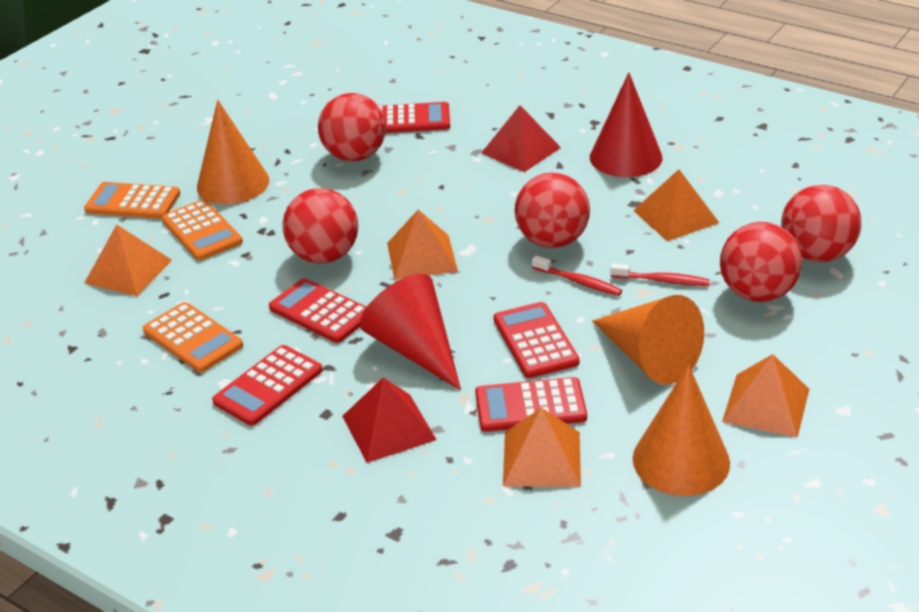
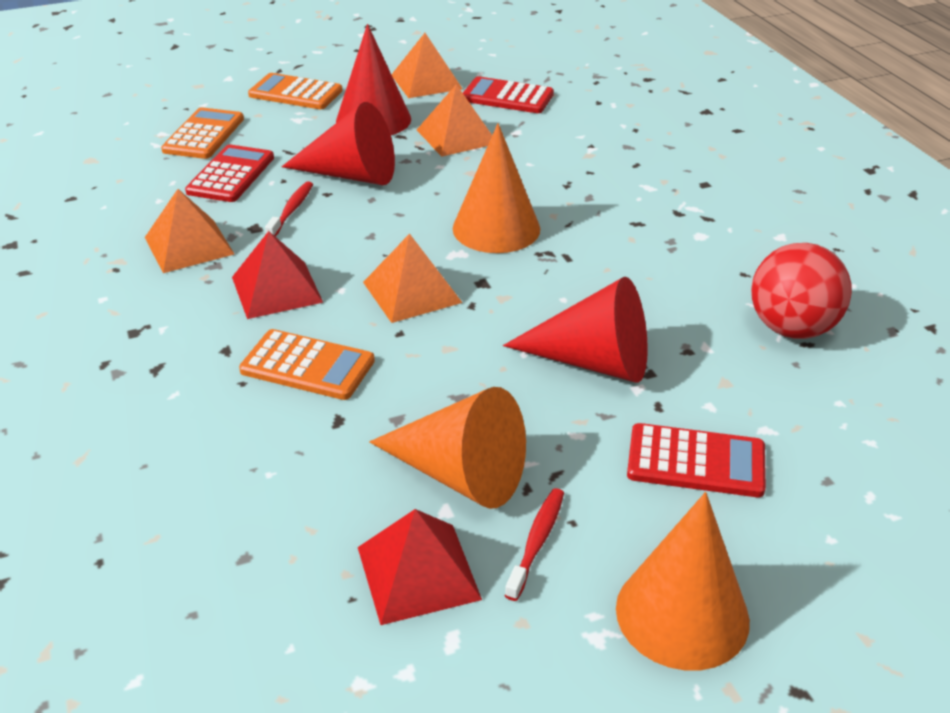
orange pyramid: 5 -> 4
red ball: 5 -> 1
red calculator: 5 -> 3
red cone: 2 -> 3

